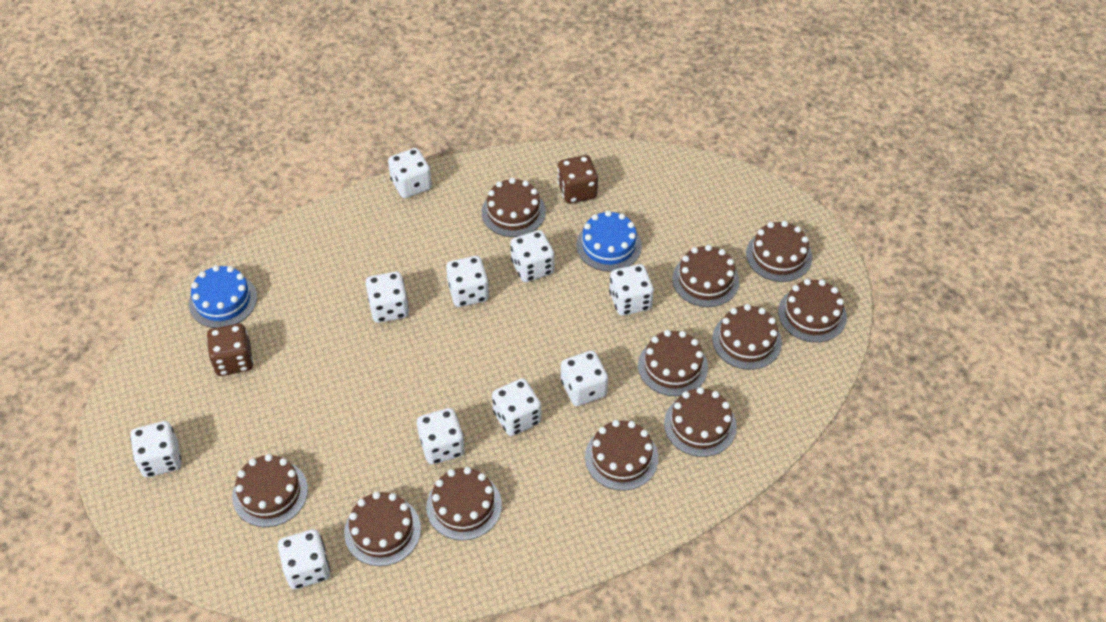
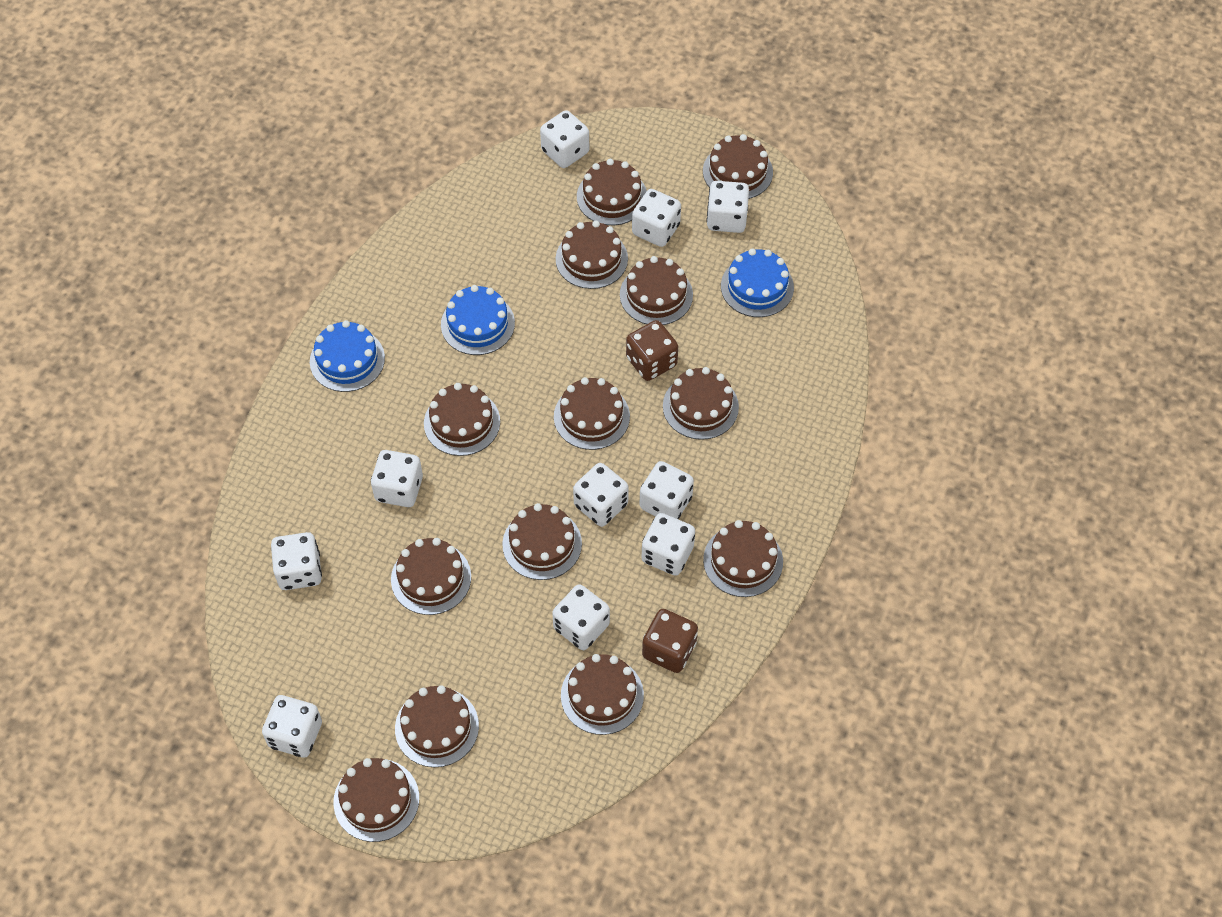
blue cake: 2 -> 3
brown cake: 11 -> 13

